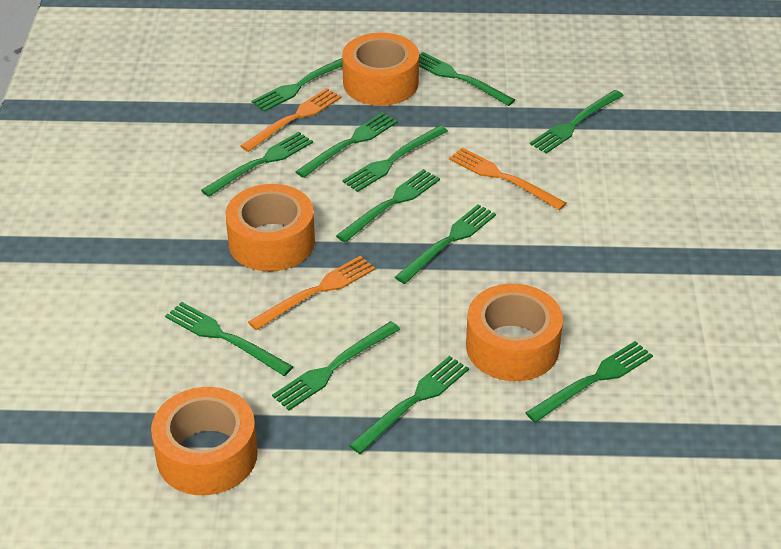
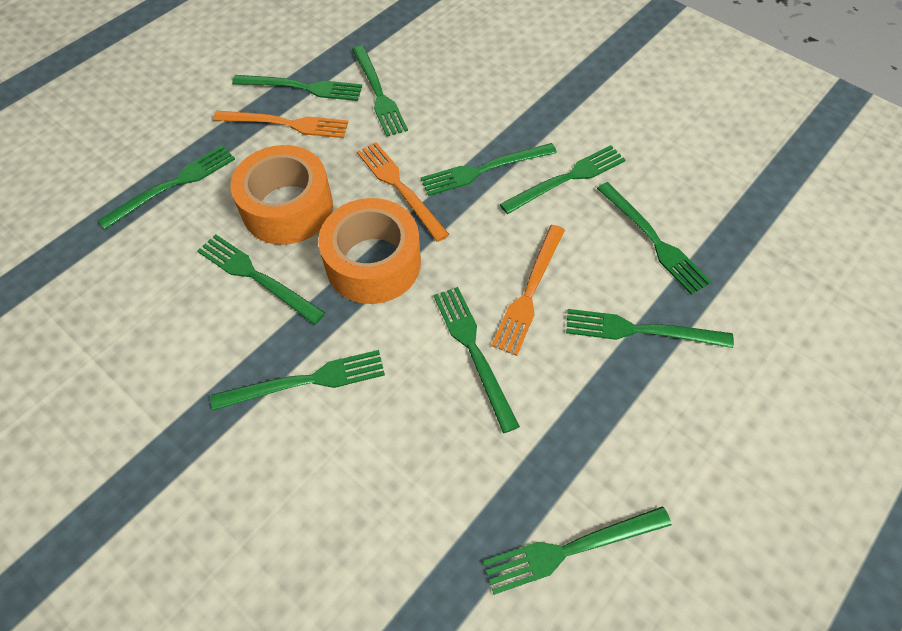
green fork: 12 -> 11
orange tape: 4 -> 2

